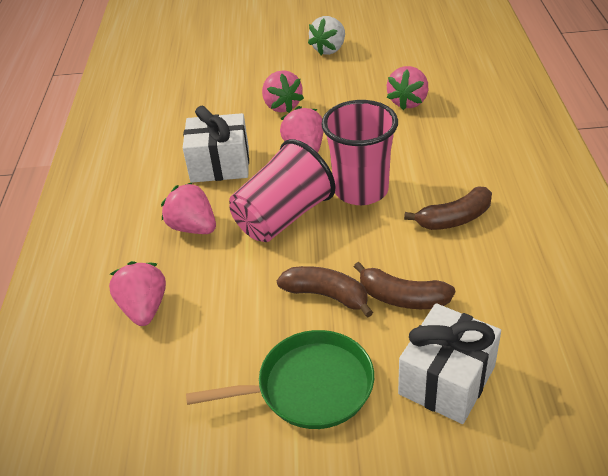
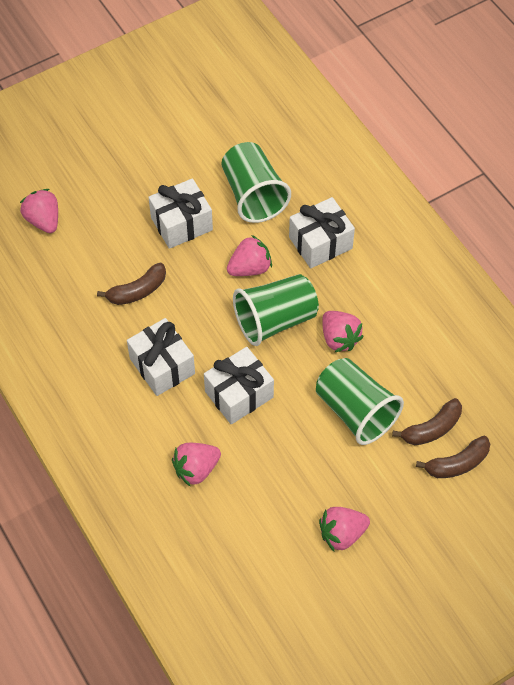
green cup: 0 -> 3
green pan: 1 -> 0
pink cup: 2 -> 0
white gift: 2 -> 4
white strawberry: 1 -> 0

